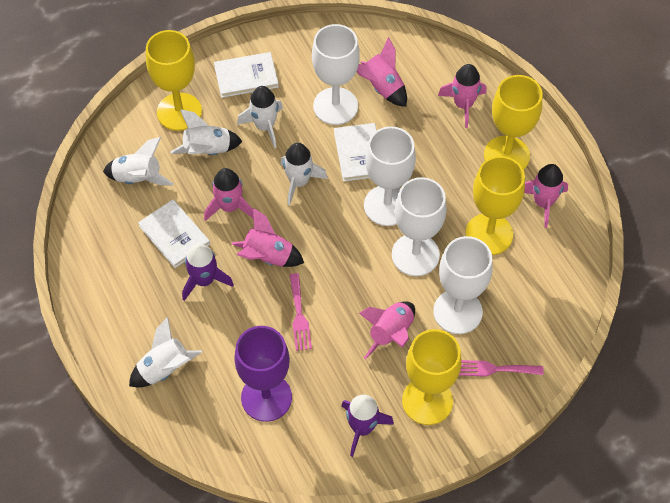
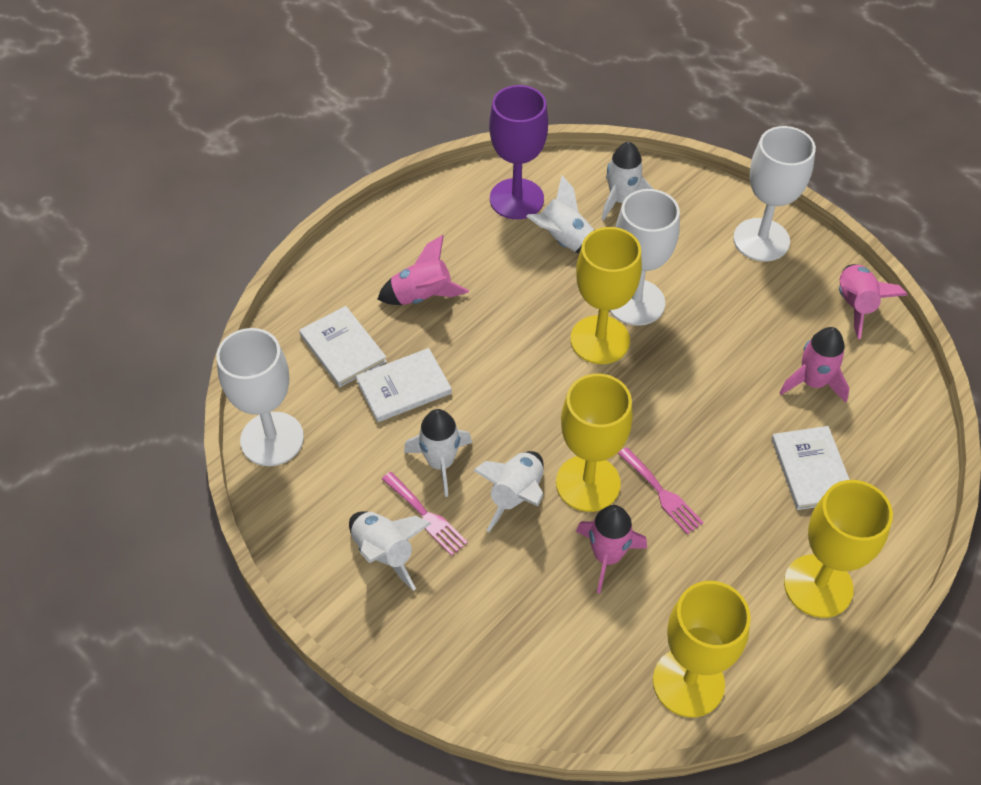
pink rocket: 6 -> 4
purple rocket: 2 -> 0
white goblet: 4 -> 3

